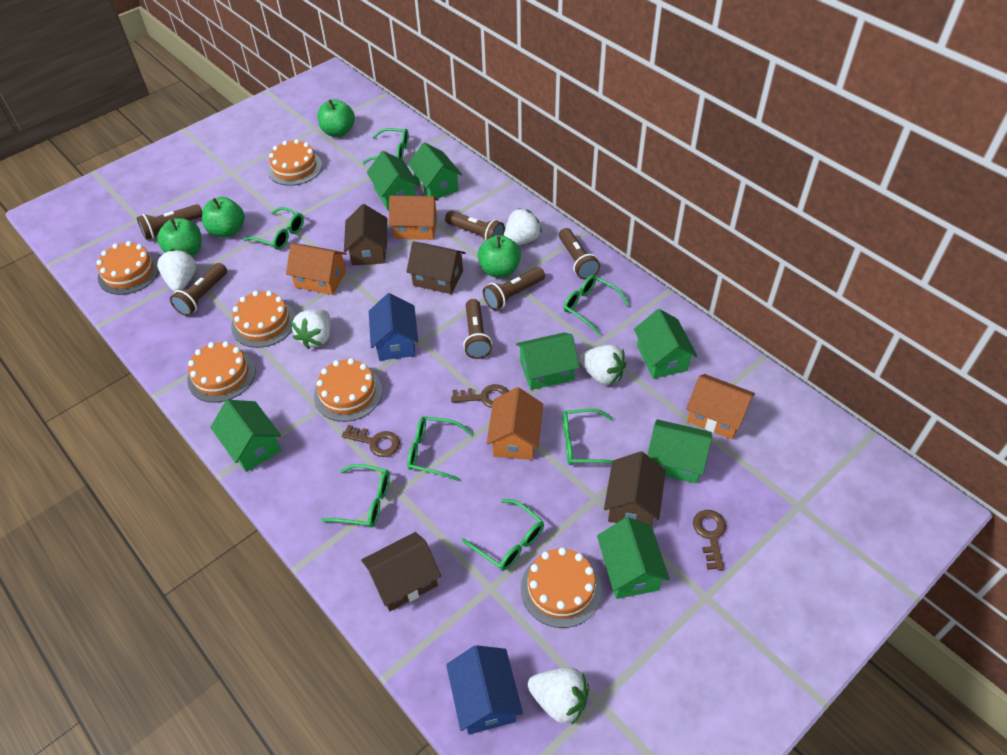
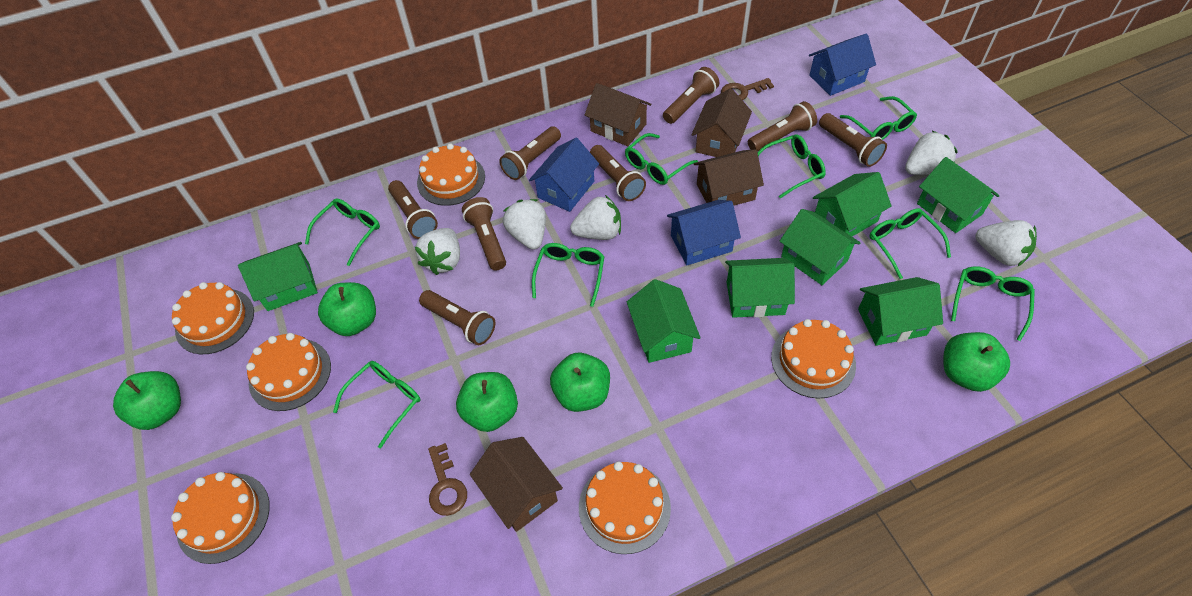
blue house: 2 -> 3
brown flashlight: 6 -> 8
brown key: 3 -> 2
green apple: 4 -> 5
green glasses: 7 -> 8
orange house: 4 -> 0

